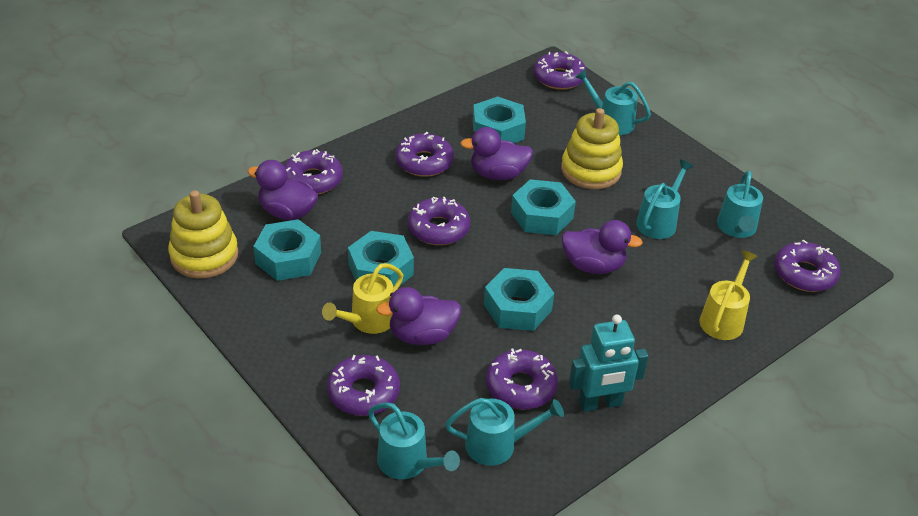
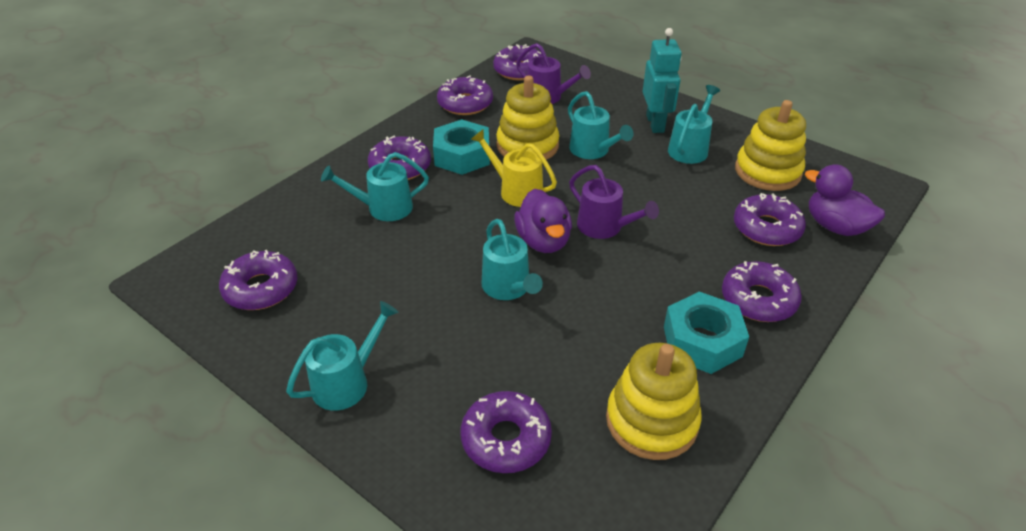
purple duck: 4 -> 2
purple watering can: 0 -> 2
turquoise nut: 5 -> 2
yellow stacking toy: 2 -> 3
yellow watering can: 2 -> 1

